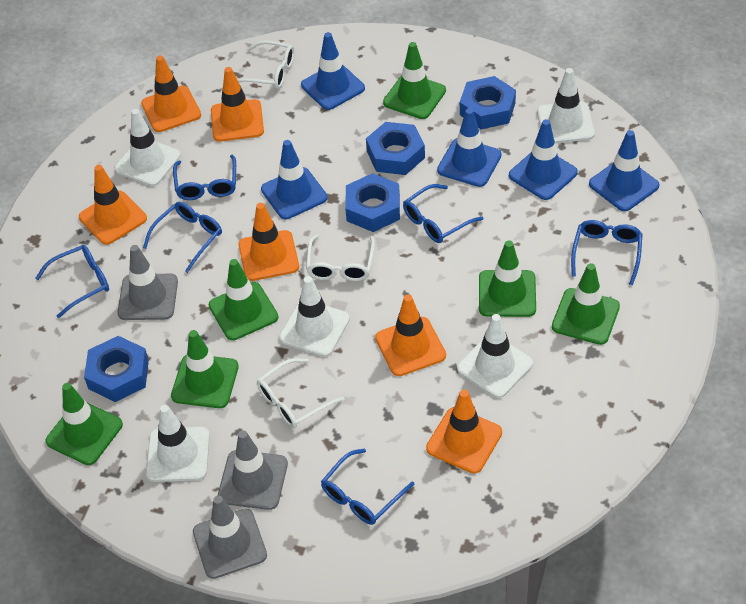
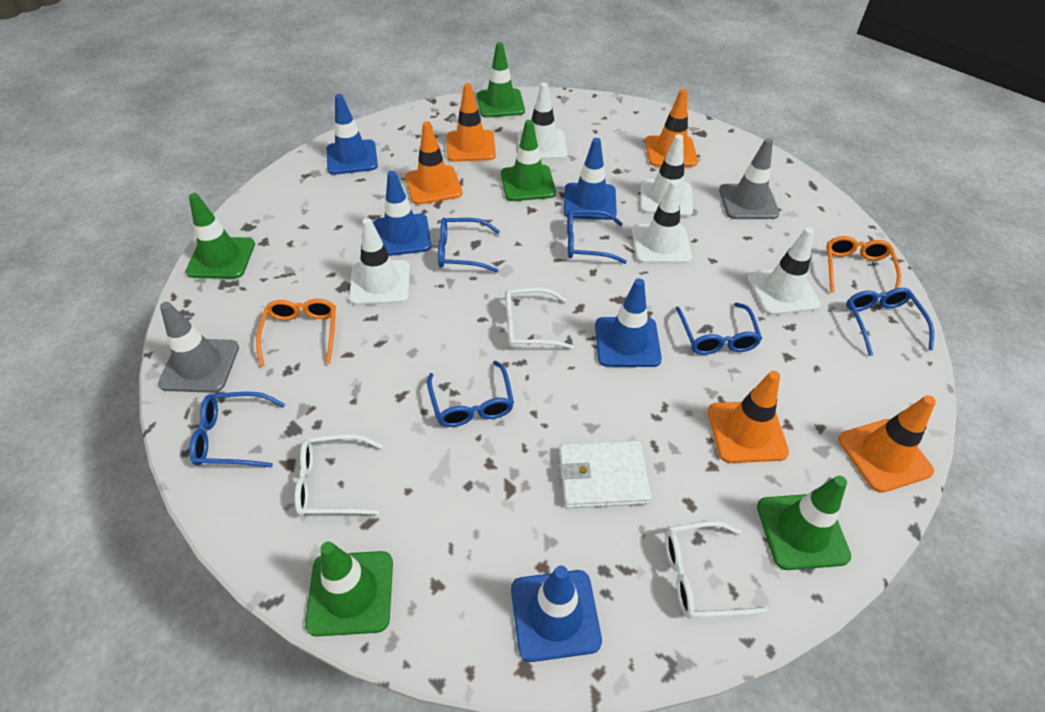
blue nut: 4 -> 0
green traffic cone: 6 -> 5
grey traffic cone: 3 -> 2
orange glasses: 0 -> 2
orange traffic cone: 6 -> 5
white wallet: 0 -> 1

